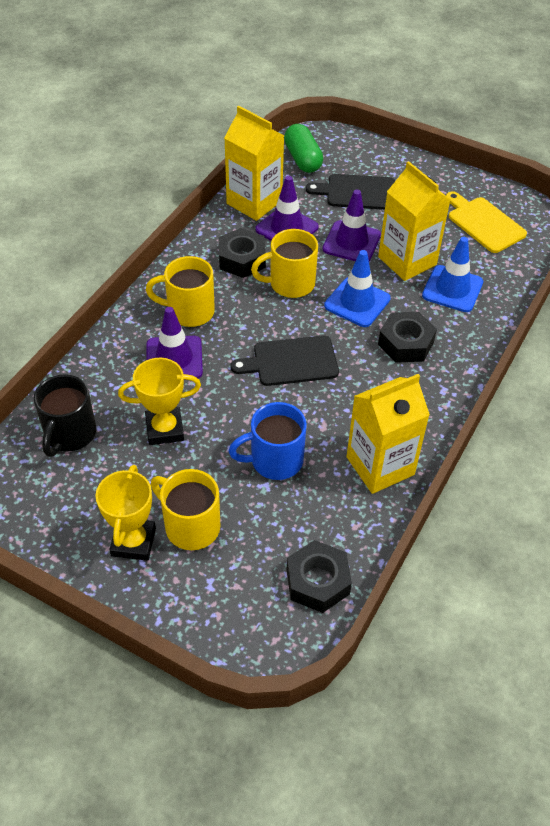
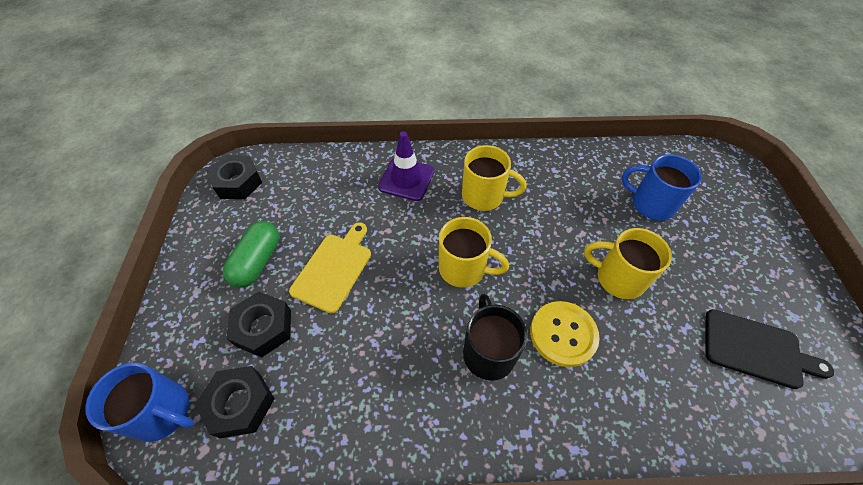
black cutting board: 2 -> 1
blue mug: 1 -> 2
blue traffic cone: 2 -> 0
purple traffic cone: 3 -> 1
yellow button: 0 -> 1
yellow carton: 3 -> 0
yellow trophy: 2 -> 0

